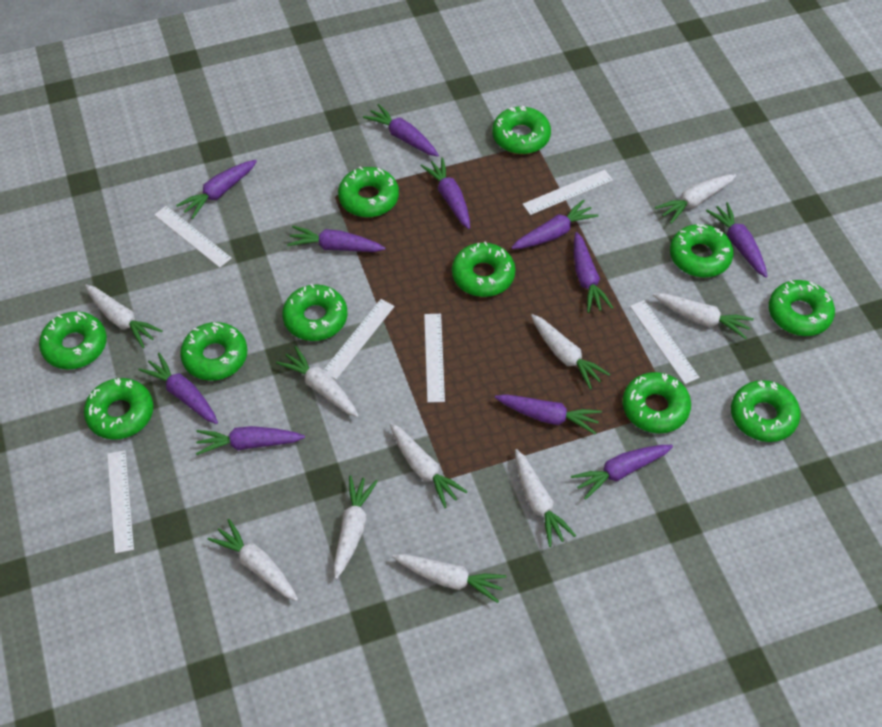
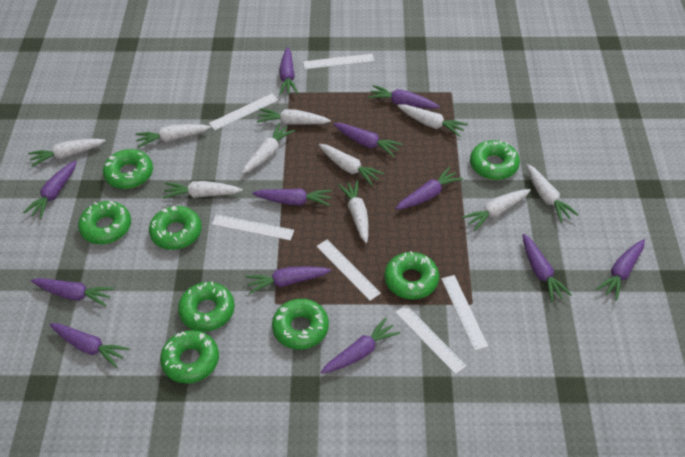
green donut: 11 -> 8
purple carrot: 11 -> 12

